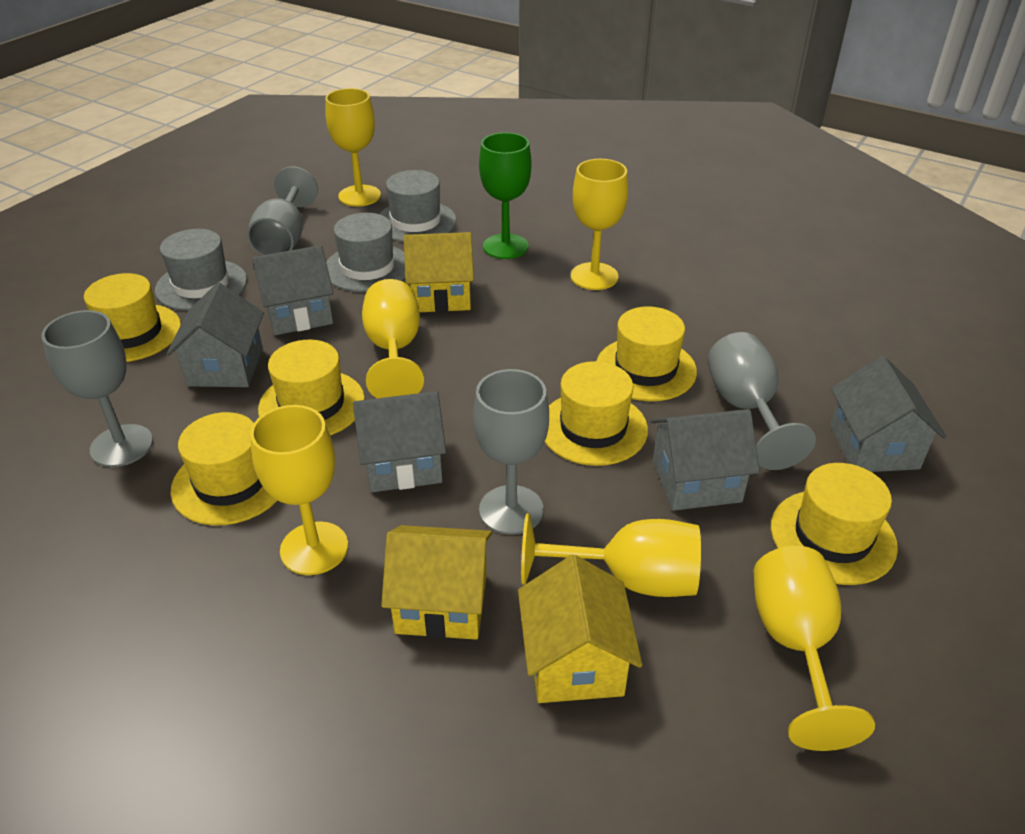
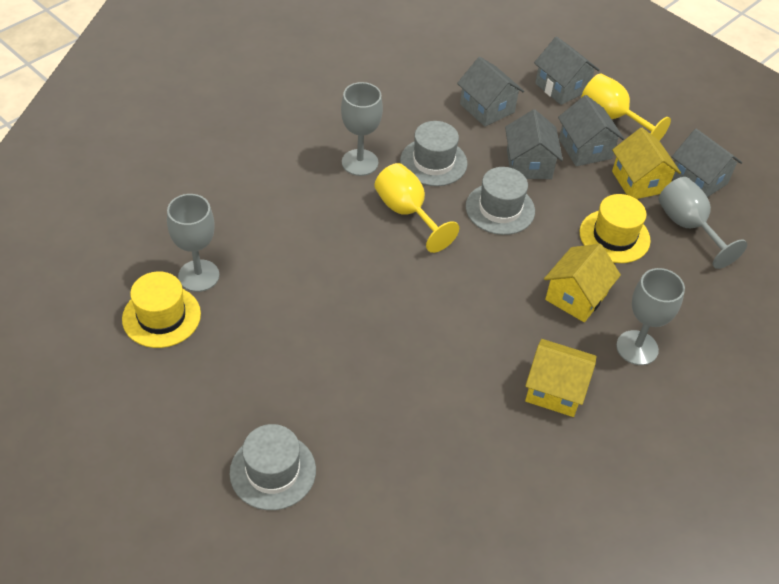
green goblet: 1 -> 0
yellow goblet: 6 -> 2
yellow hat: 6 -> 2

